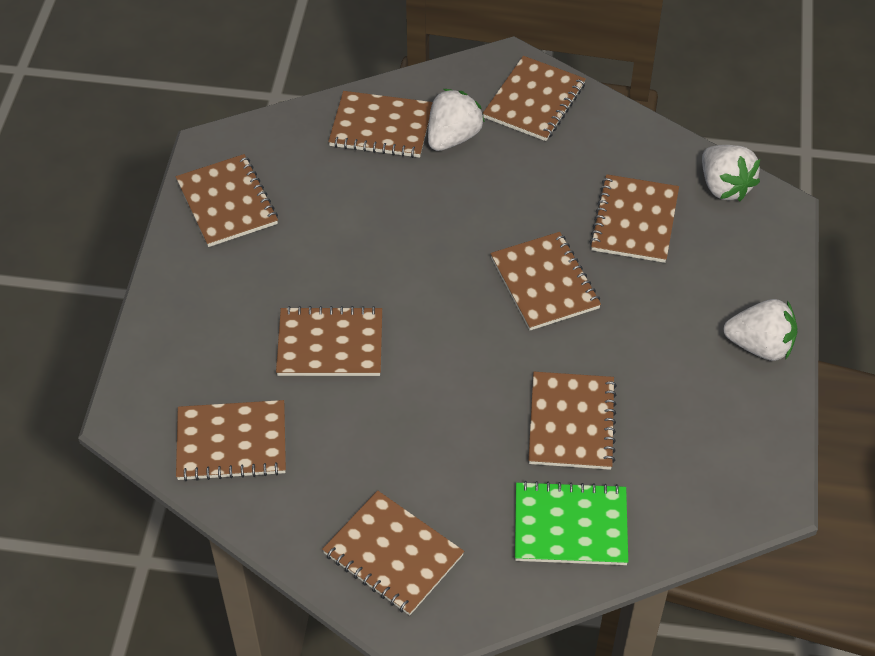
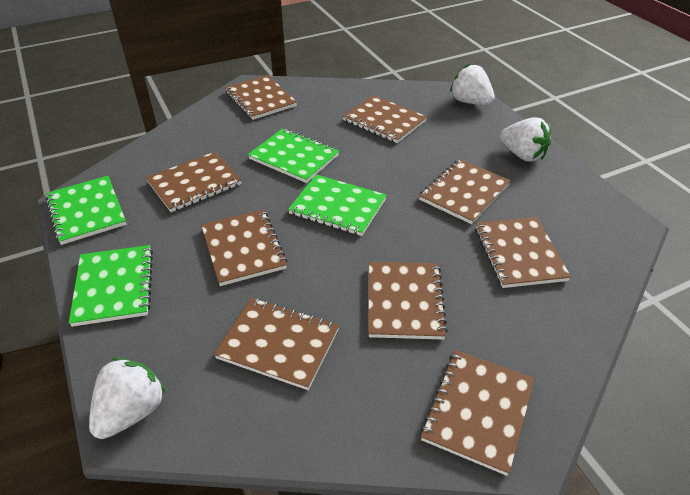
green notebook: 1 -> 4

